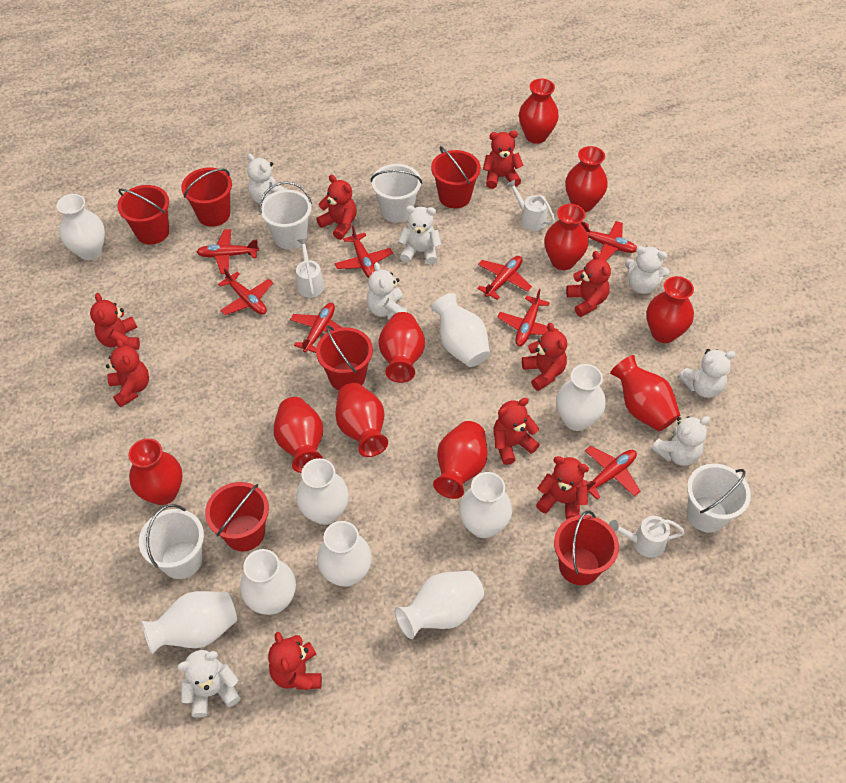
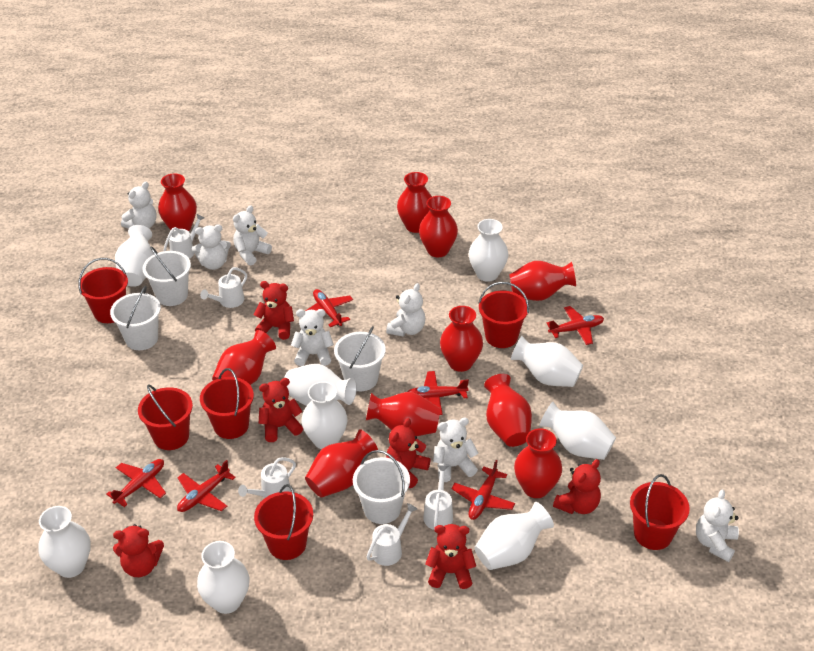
red plane: 8 -> 6
red teddy bear: 9 -> 6
white watering can: 3 -> 5

